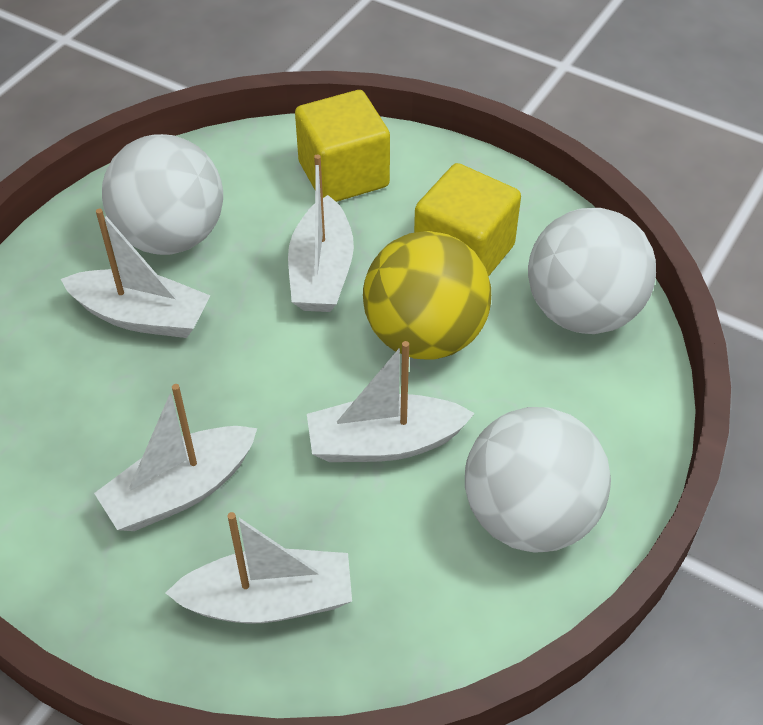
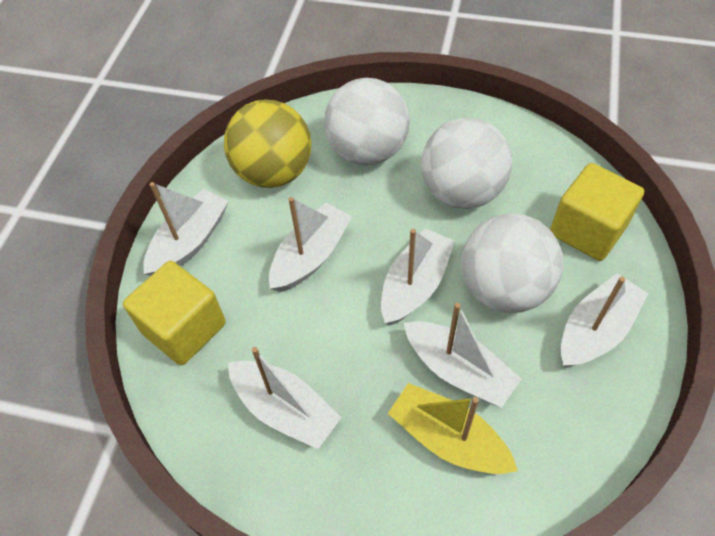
white boat: 5 -> 6
yellow boat: 0 -> 1

